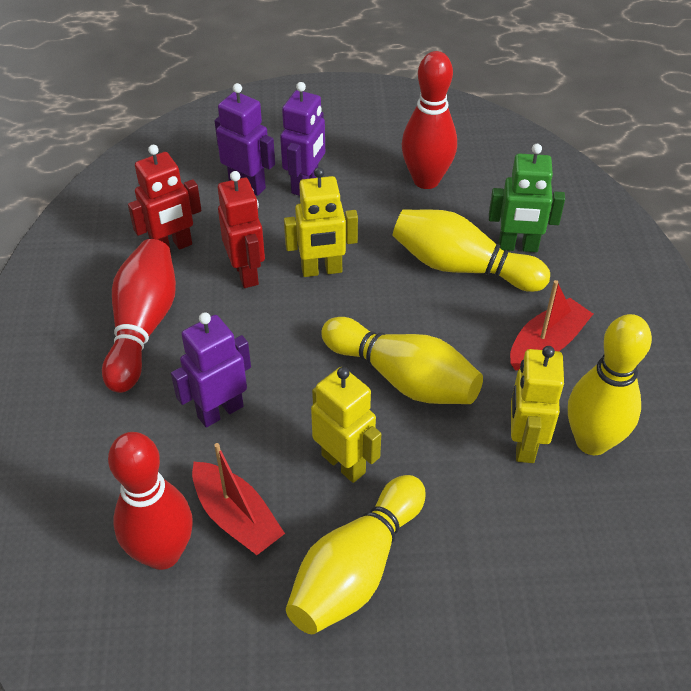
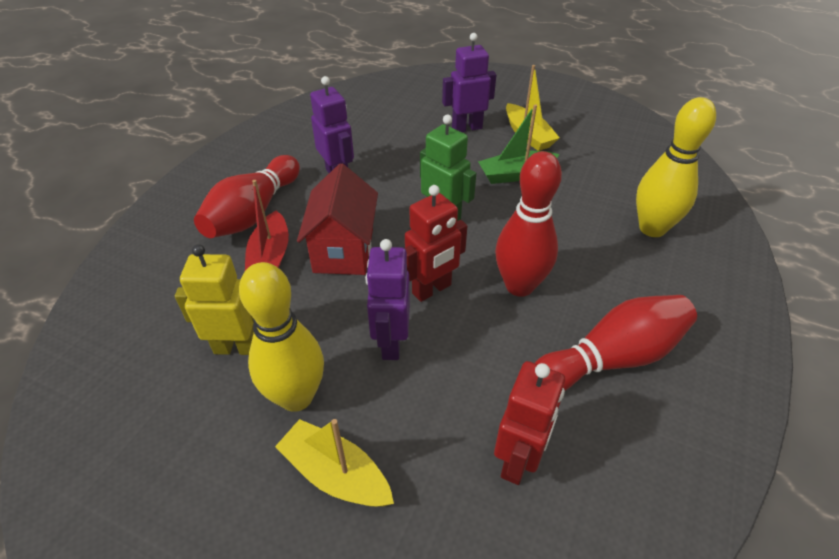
green boat: 0 -> 1
red boat: 2 -> 1
red house: 0 -> 1
yellow boat: 0 -> 2
yellow bowling pin: 4 -> 2
yellow robot: 3 -> 1

